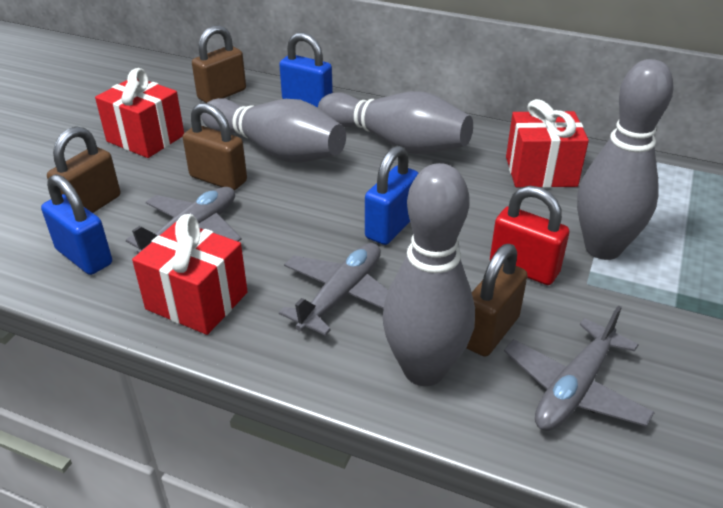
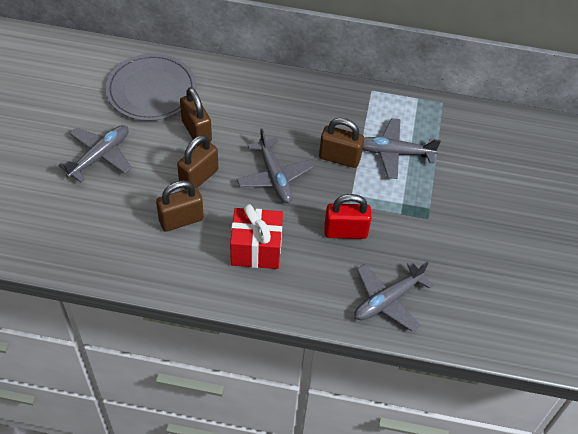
blue padlock: 3 -> 0
grey bowling pin: 4 -> 0
grey plane: 3 -> 4
grey plate: 0 -> 1
red gift: 3 -> 1

